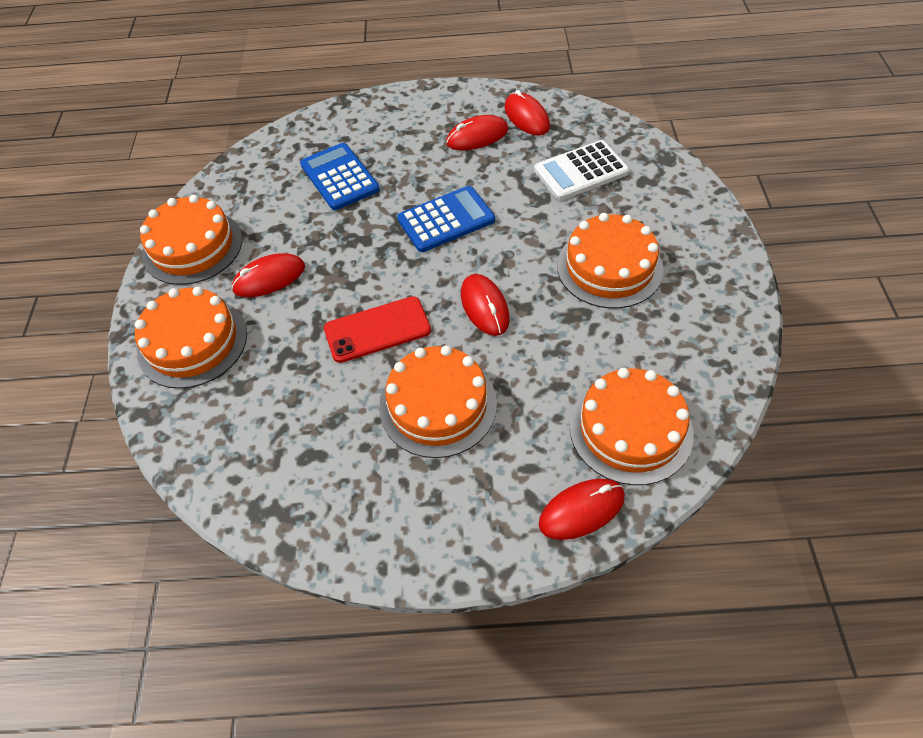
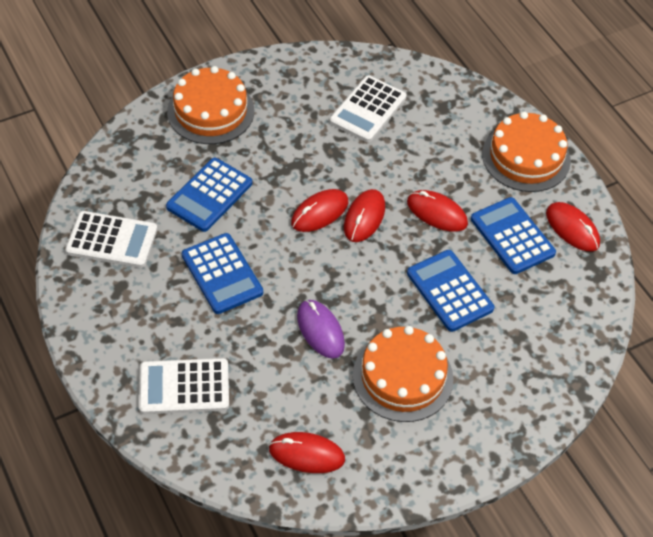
blue calculator: 2 -> 4
orange cake: 5 -> 3
purple mouse: 0 -> 1
red phone: 1 -> 0
white calculator: 1 -> 3

